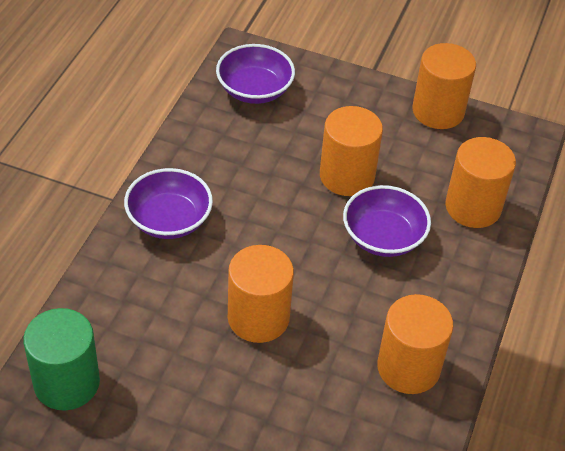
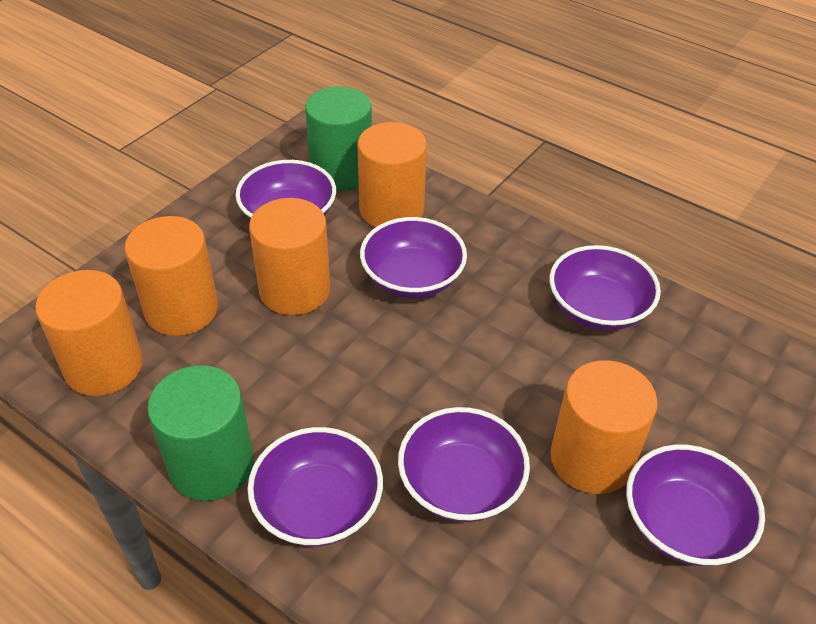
green cylinder: 1 -> 2
purple bowl: 3 -> 6

